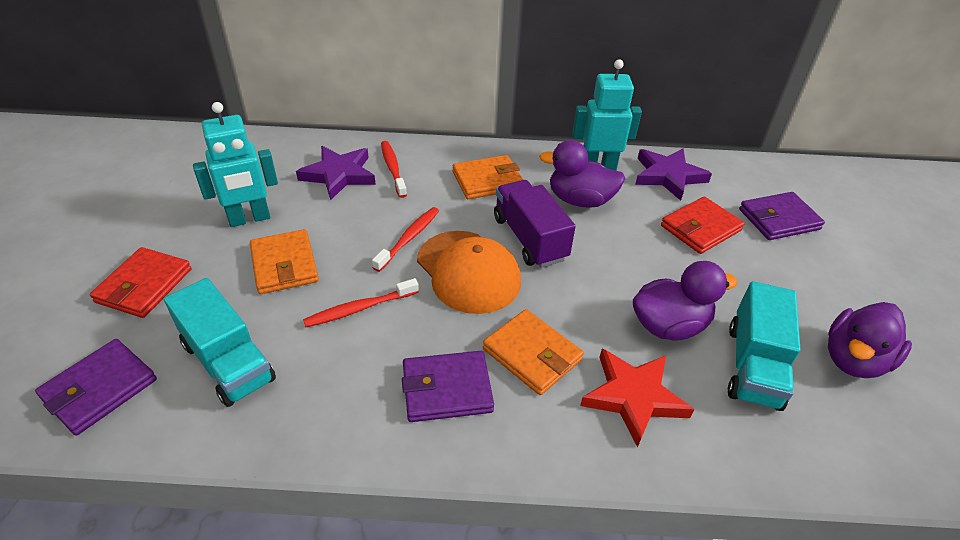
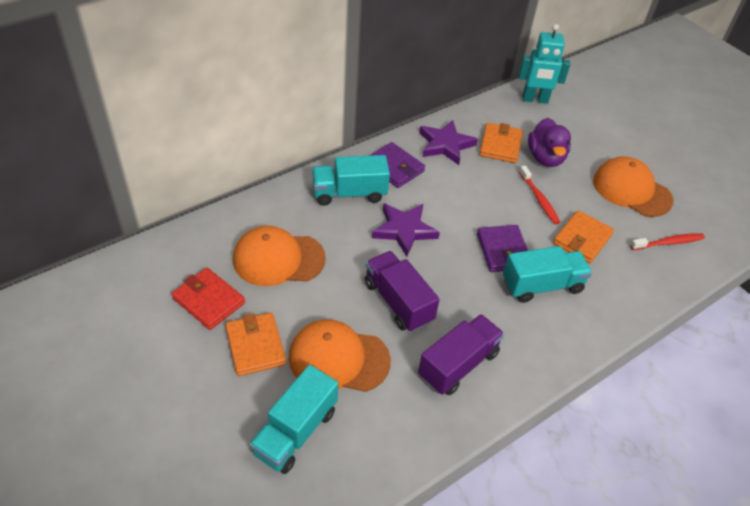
orange cap: 1 -> 3
purple duck: 3 -> 1
purple truck: 1 -> 2
purple wallet: 3 -> 2
red star: 1 -> 0
red toothbrush: 3 -> 2
red wallet: 2 -> 1
turquoise robot: 2 -> 1
turquoise truck: 2 -> 3

